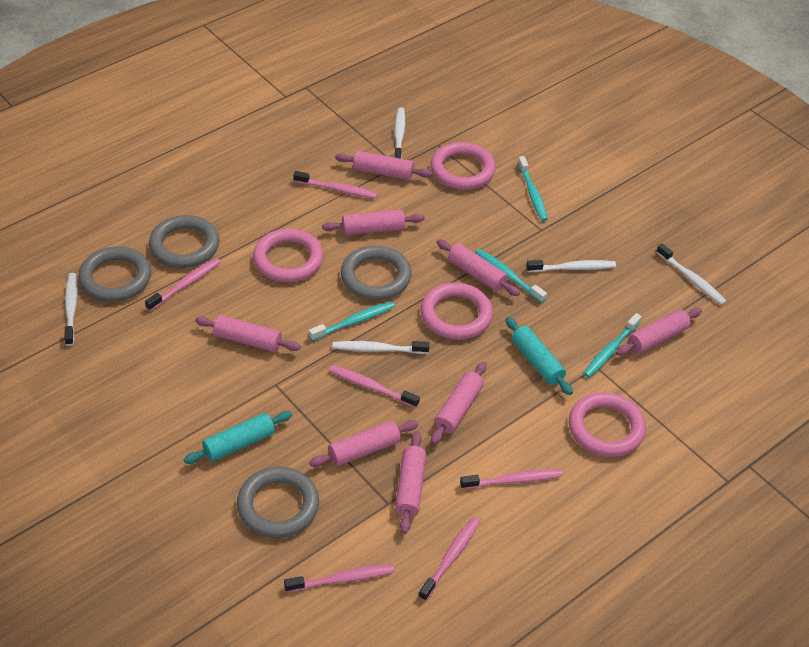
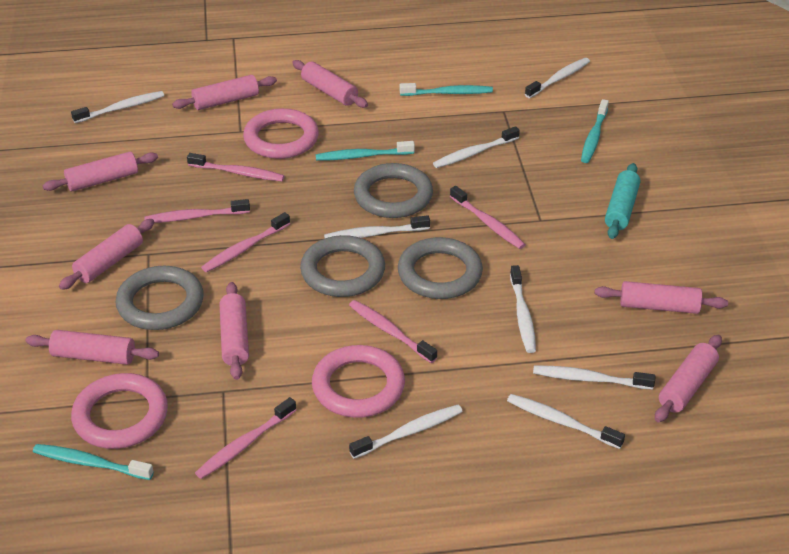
pink ring: 4 -> 3
turquoise rolling pin: 2 -> 1
white toothbrush: 5 -> 8

